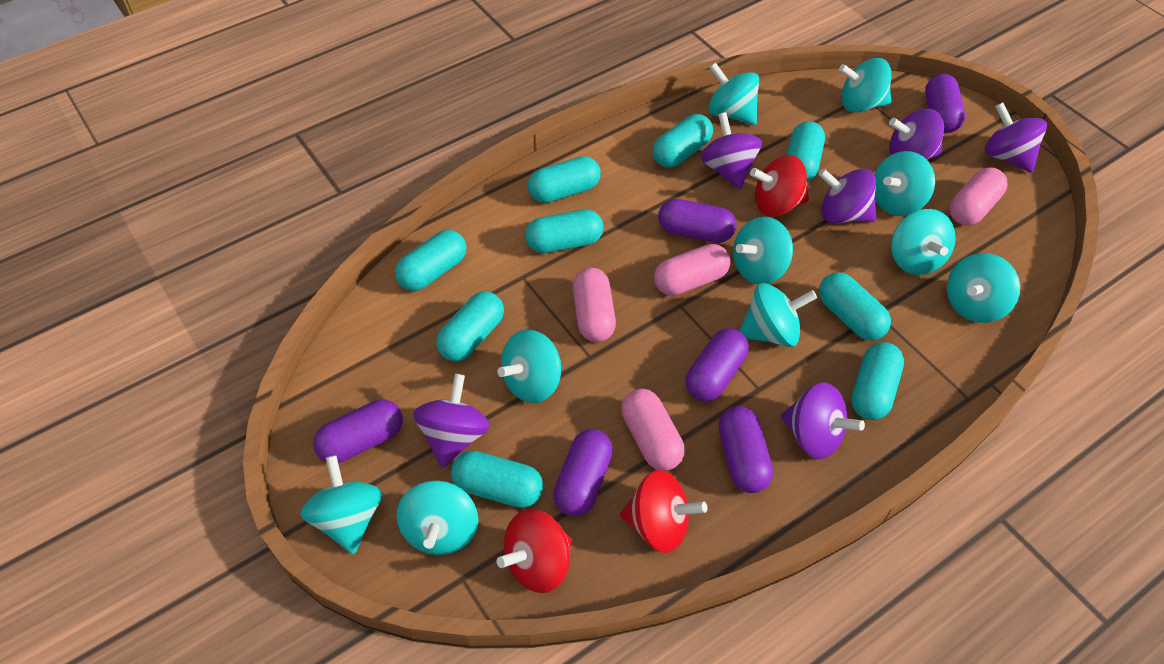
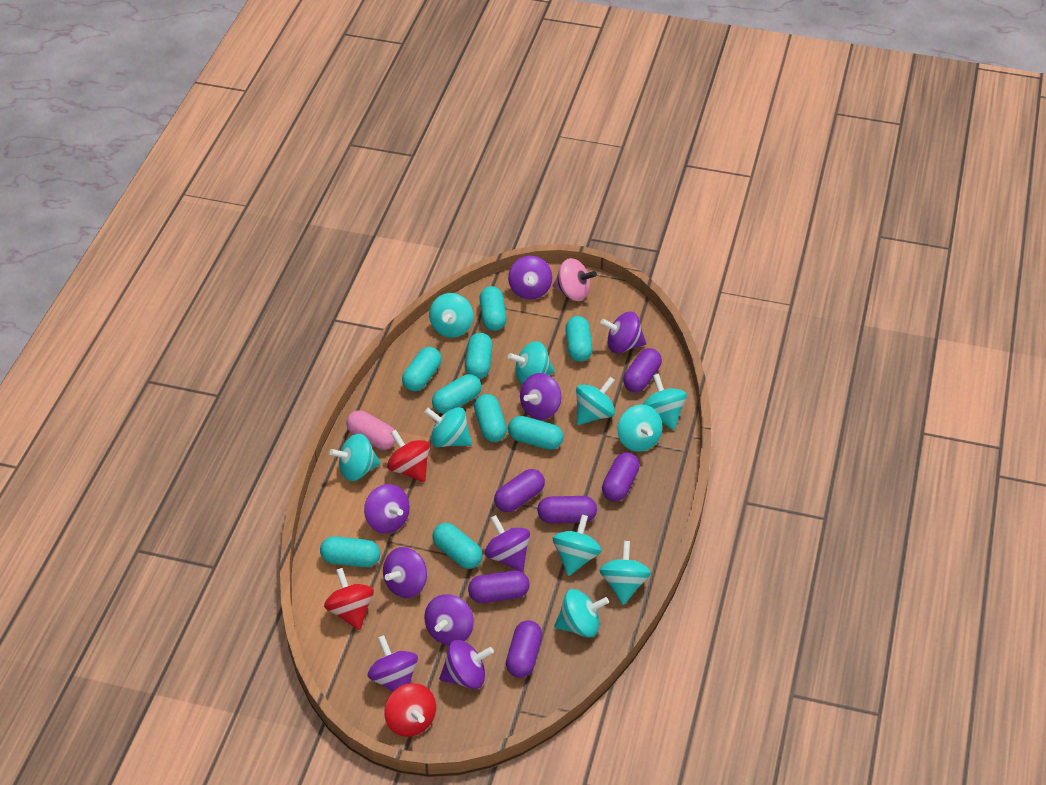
pink capsule: 4 -> 1
pink spinning top: 0 -> 1
purple spinning top: 6 -> 9

